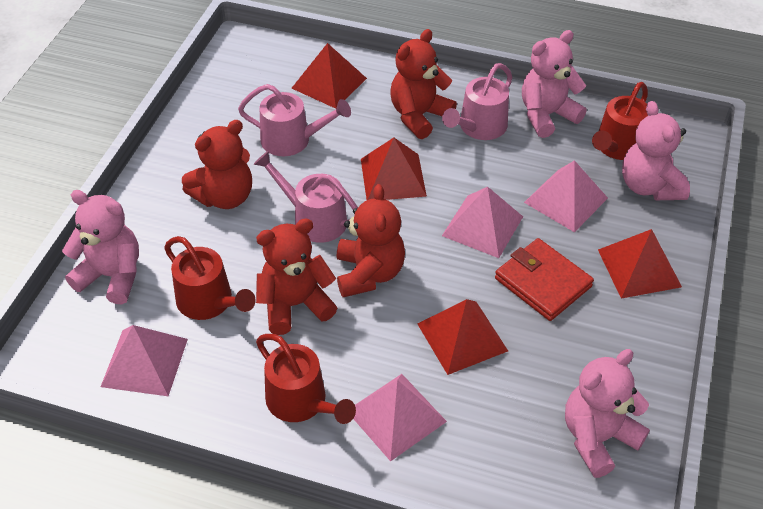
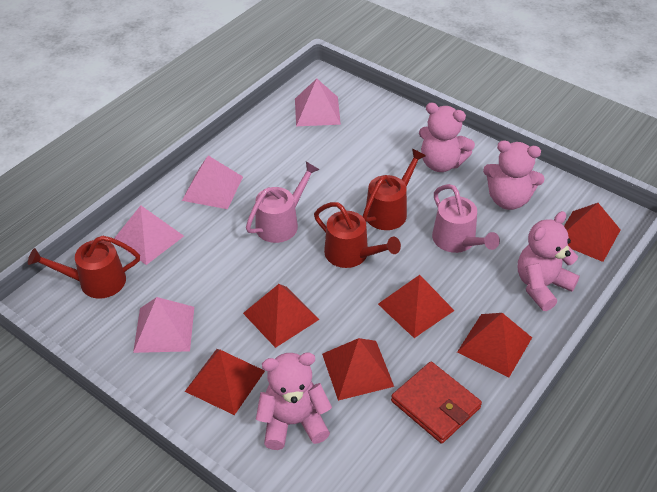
pink watering can: 3 -> 2
red pyramid: 4 -> 6
red teddy bear: 4 -> 0

